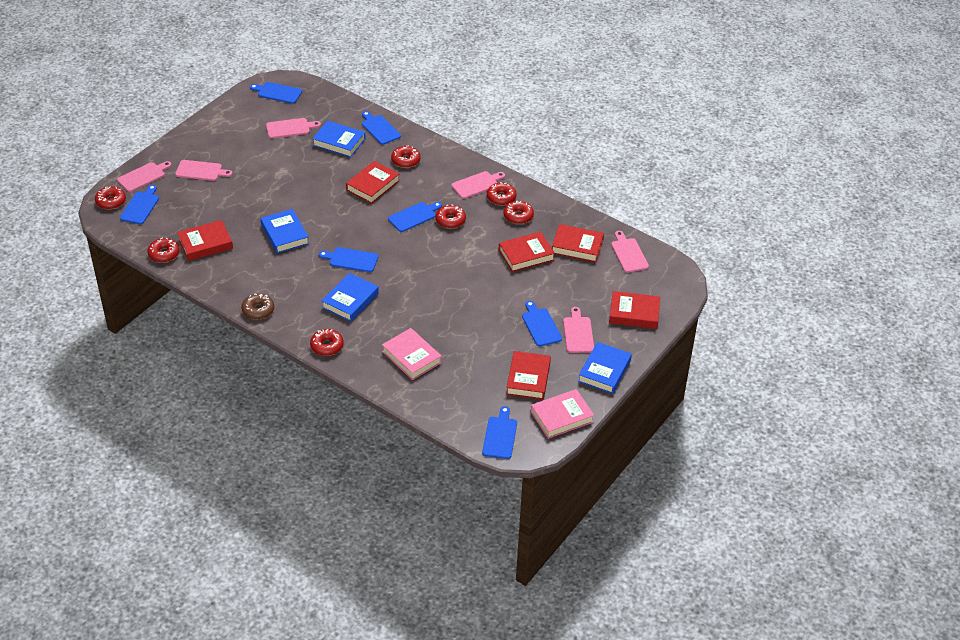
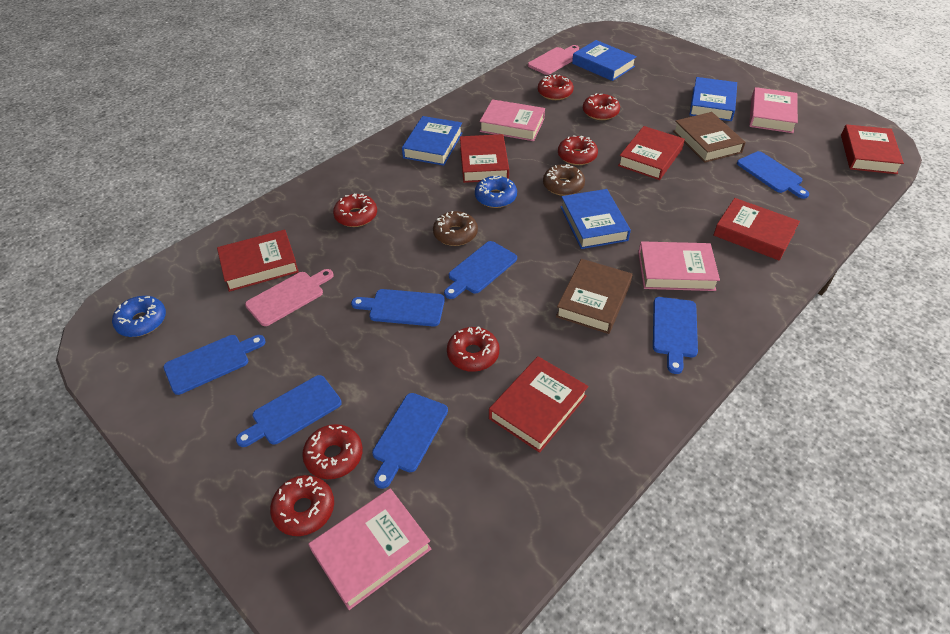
blue donut: 0 -> 2
brown book: 0 -> 2
brown donut: 1 -> 2
pink book: 2 -> 4
pink cutting board: 6 -> 2

